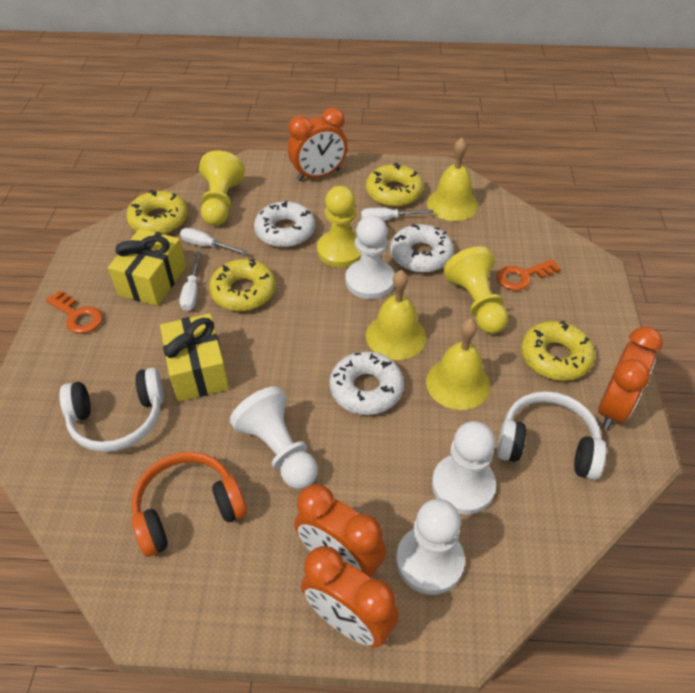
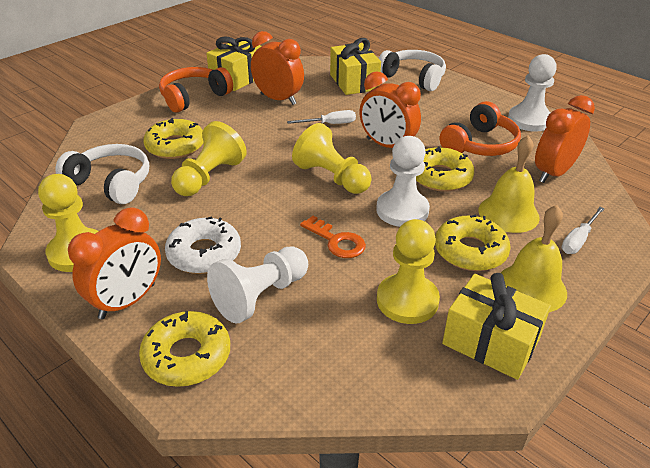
orange headphones: 1 -> 2
orange key: 2 -> 1
white donut: 3 -> 1
white pawn: 4 -> 3
white screwdriver: 3 -> 2
yellow bell: 3 -> 2
yellow gift: 2 -> 3
yellow pawn: 3 -> 4

